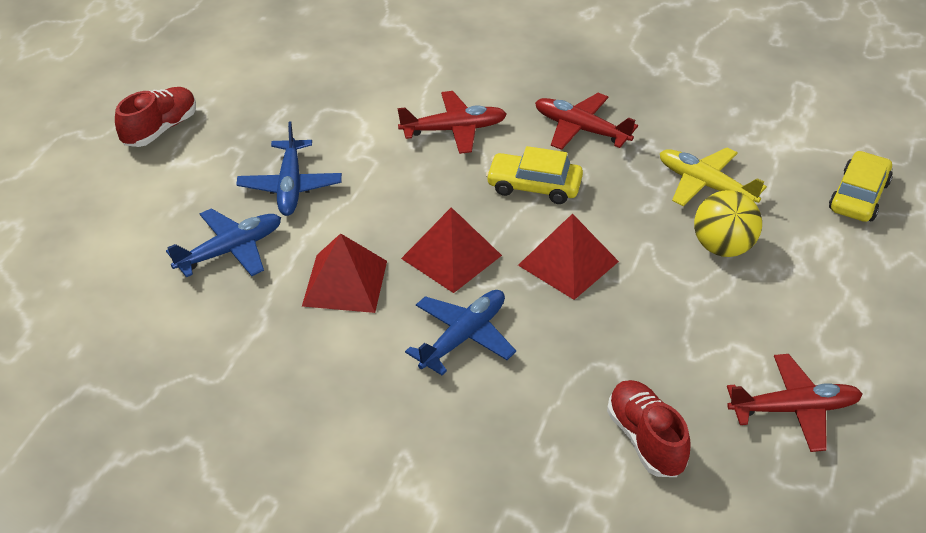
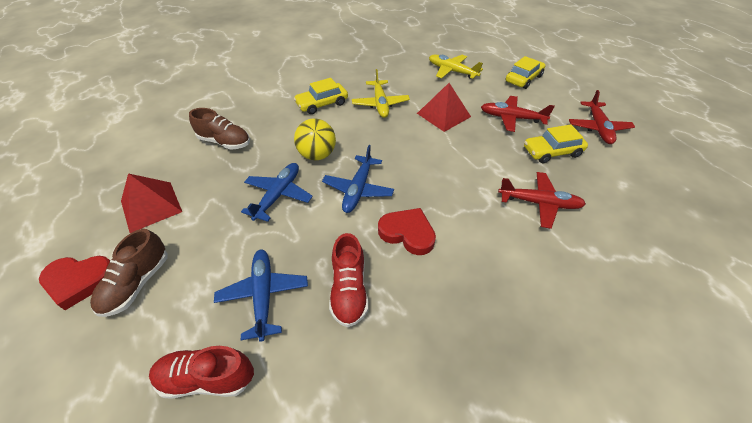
brown shoe: 0 -> 2
red heart: 0 -> 2
red pyramid: 3 -> 2
yellow car: 2 -> 3
yellow plane: 1 -> 2

